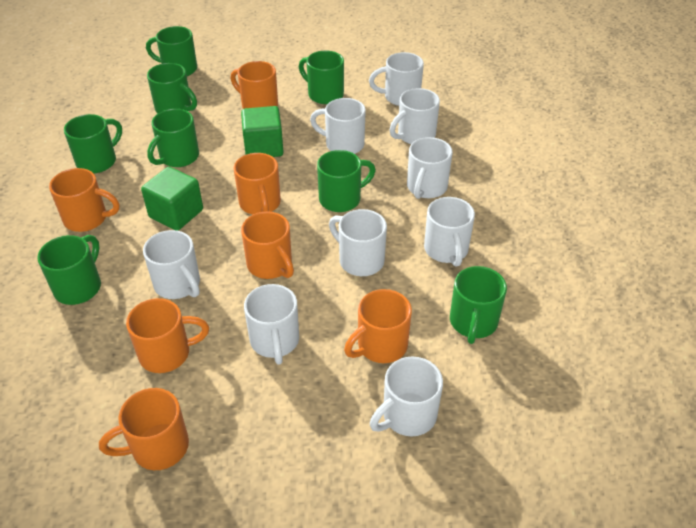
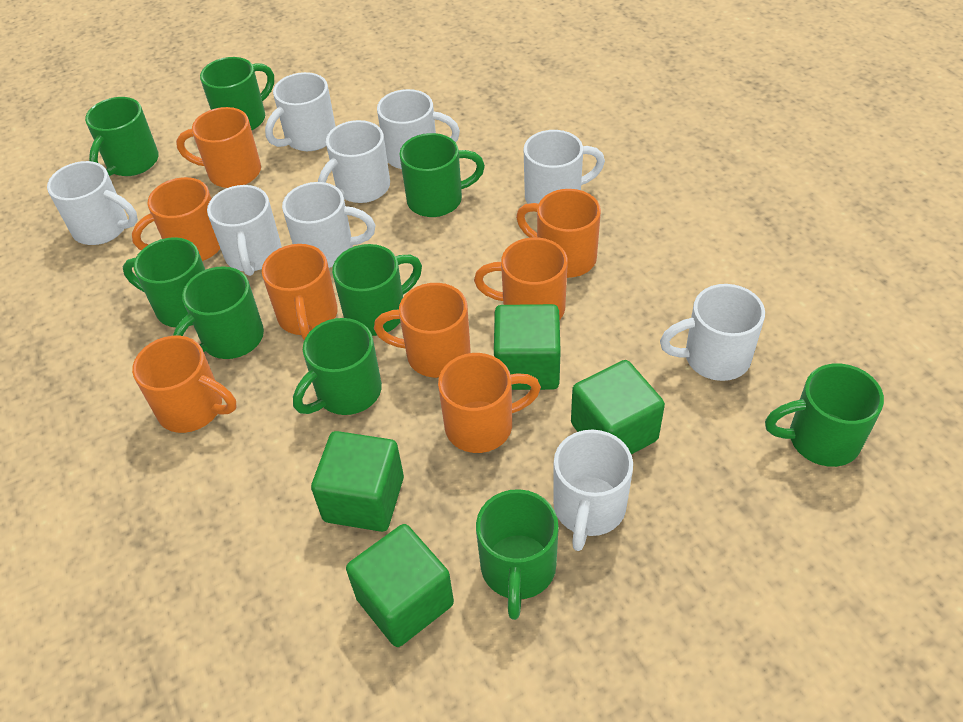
green cube: 2 -> 4
green mug: 8 -> 9
orange mug: 7 -> 8

